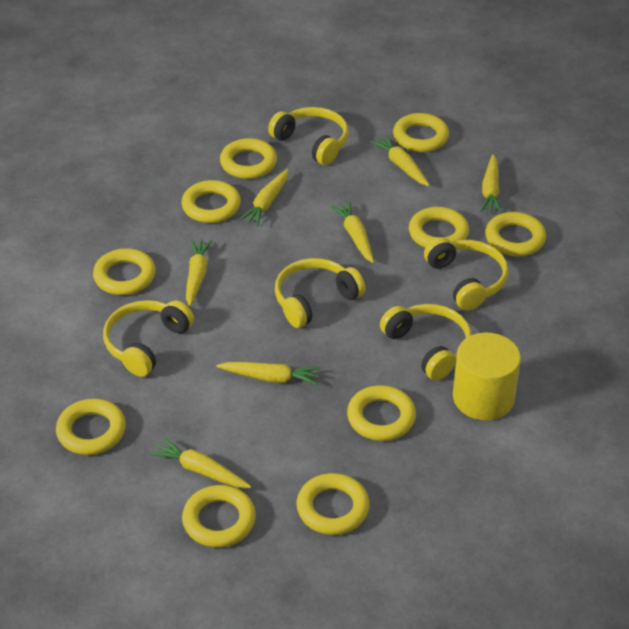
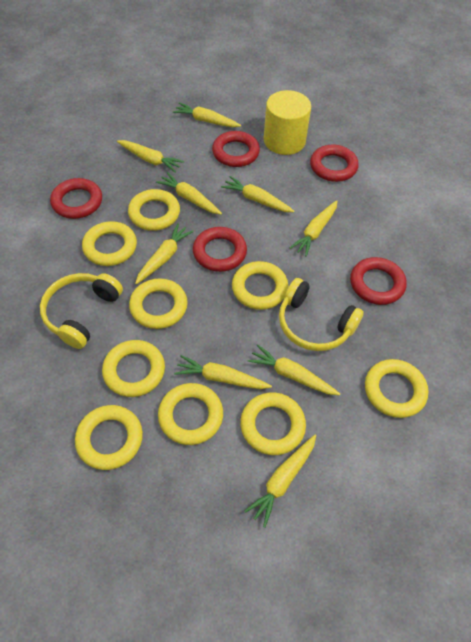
red ring: 0 -> 5
yellow carrot: 7 -> 9
yellow headphones: 5 -> 2
yellow ring: 10 -> 9

